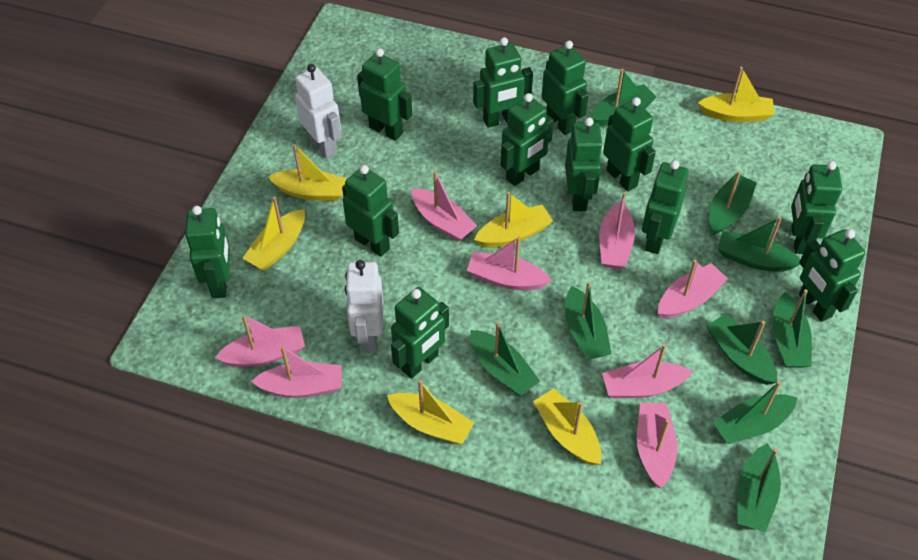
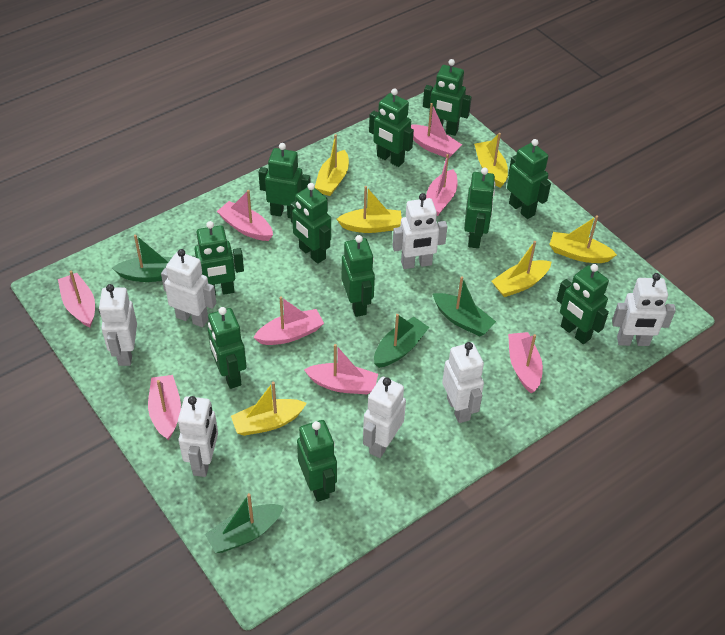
green boat: 9 -> 4
green robot: 12 -> 11
white robot: 2 -> 7

